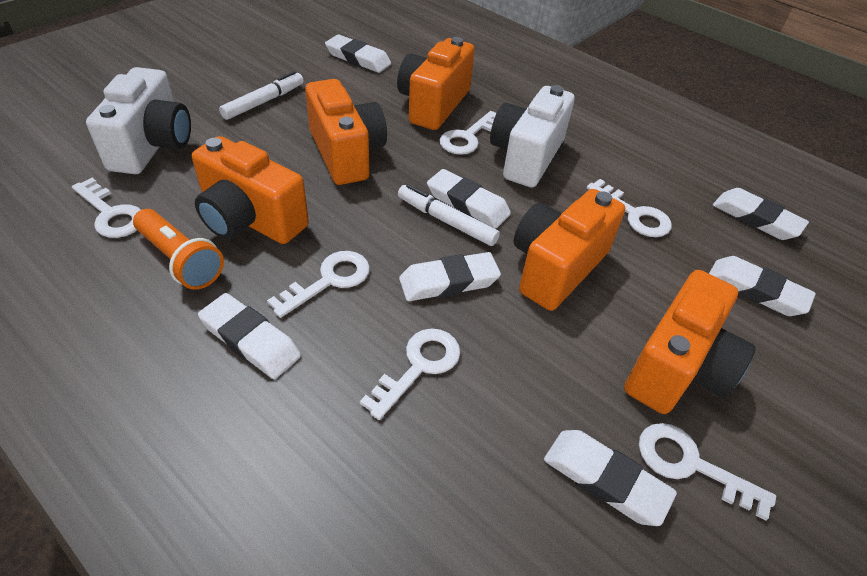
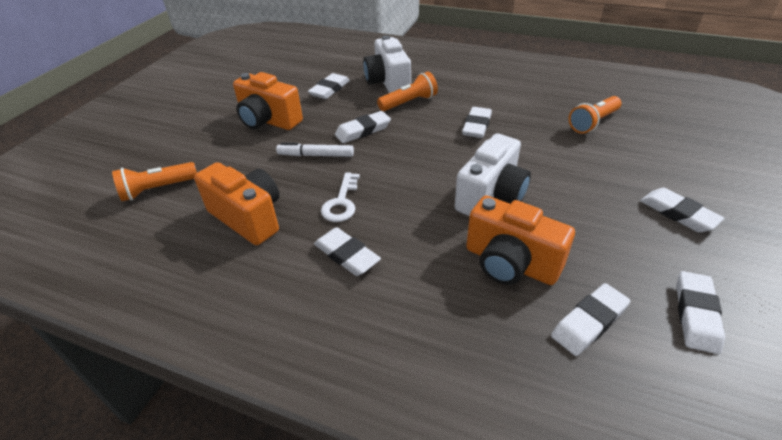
orange camera: 5 -> 3
orange flashlight: 1 -> 3
white key: 6 -> 1
white marker: 2 -> 1

